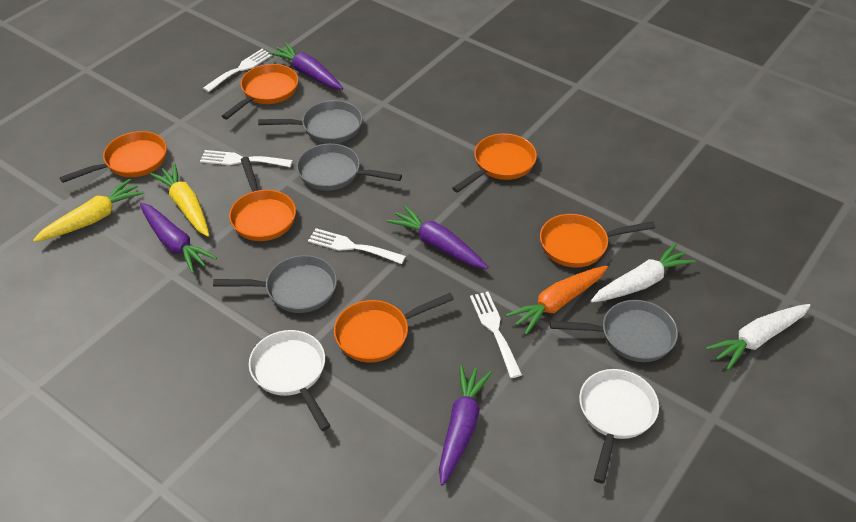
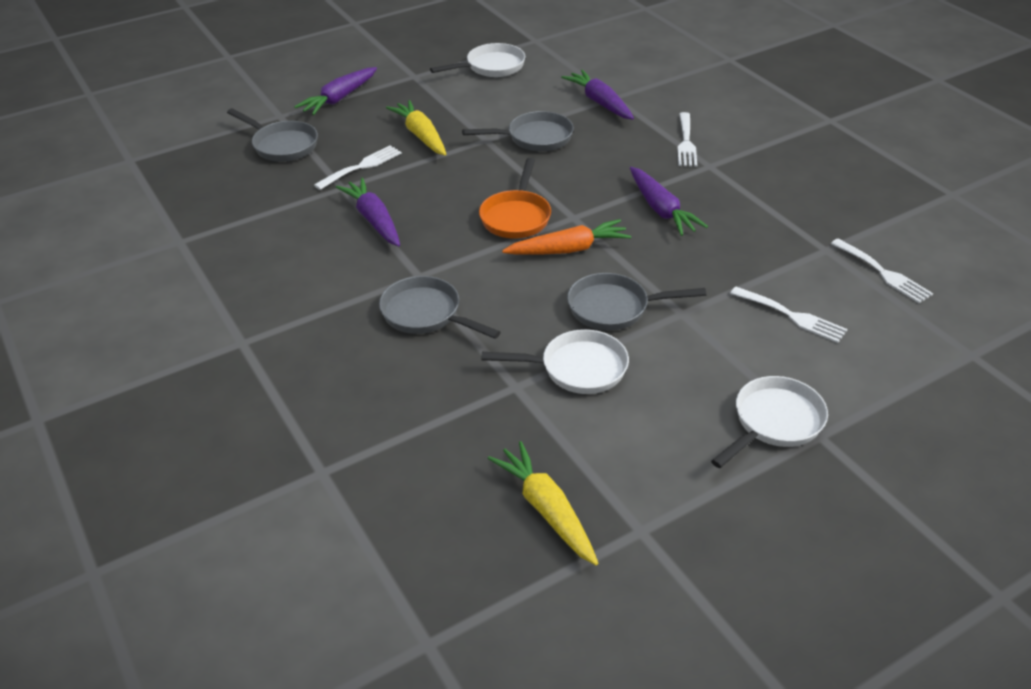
orange pan: 6 -> 1
white carrot: 2 -> 0
white pan: 2 -> 3

